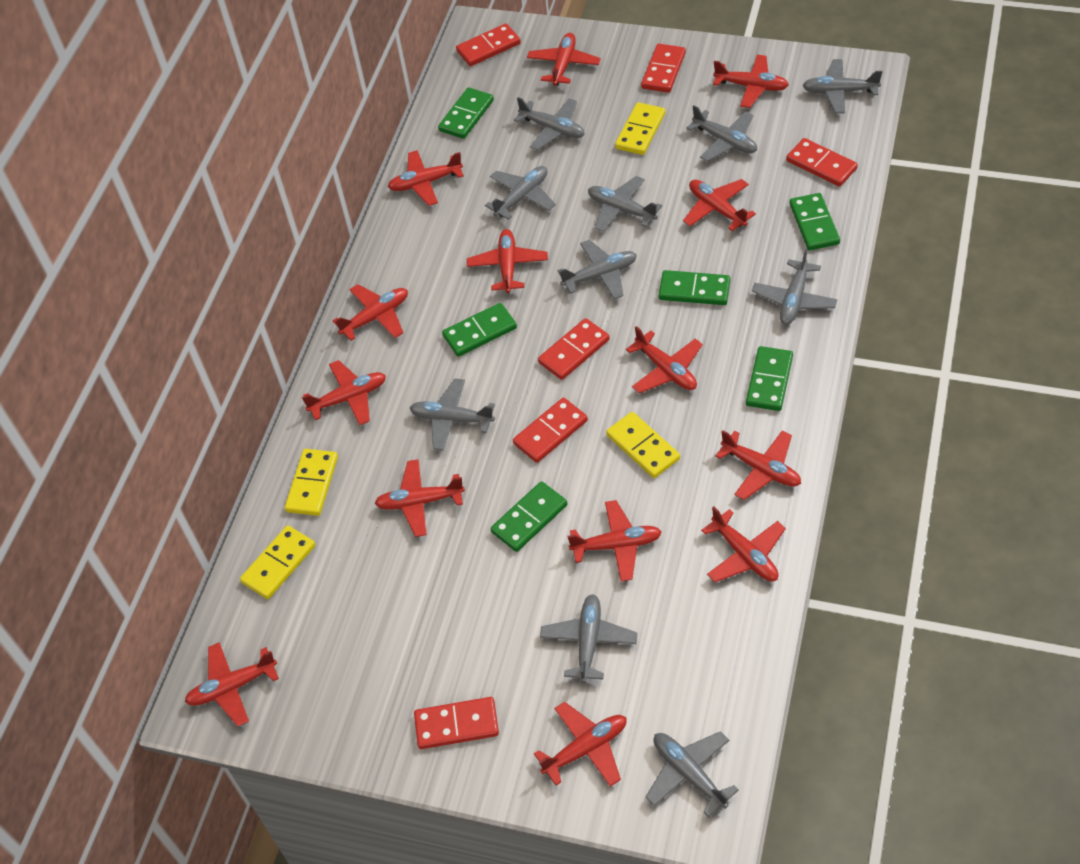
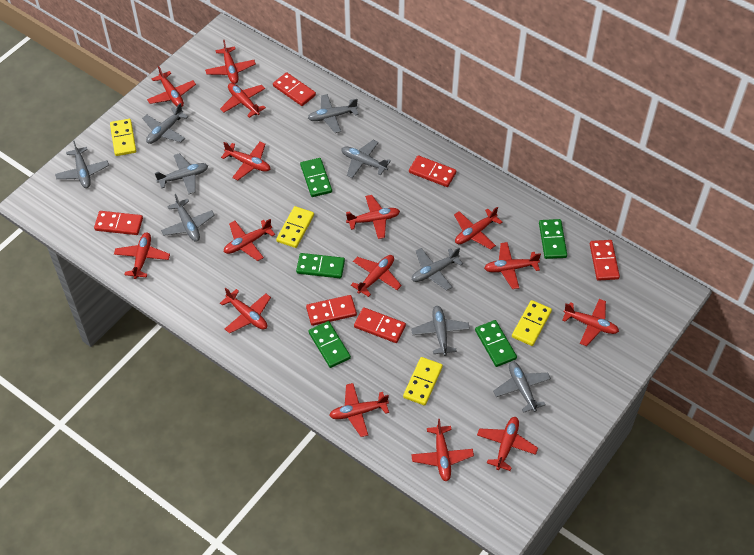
green domino: 6 -> 5
grey plane: 10 -> 9
red plane: 14 -> 15

